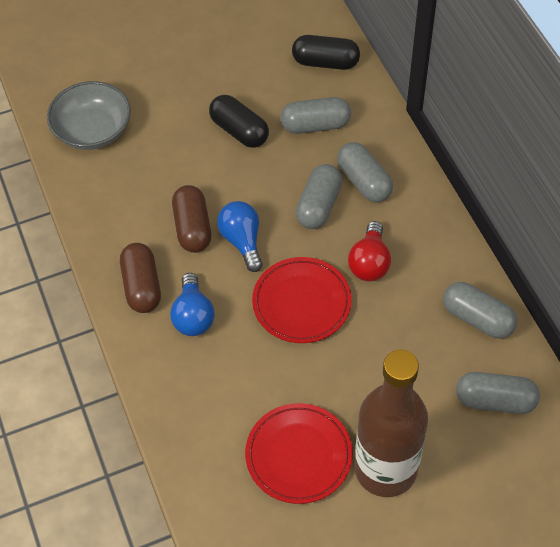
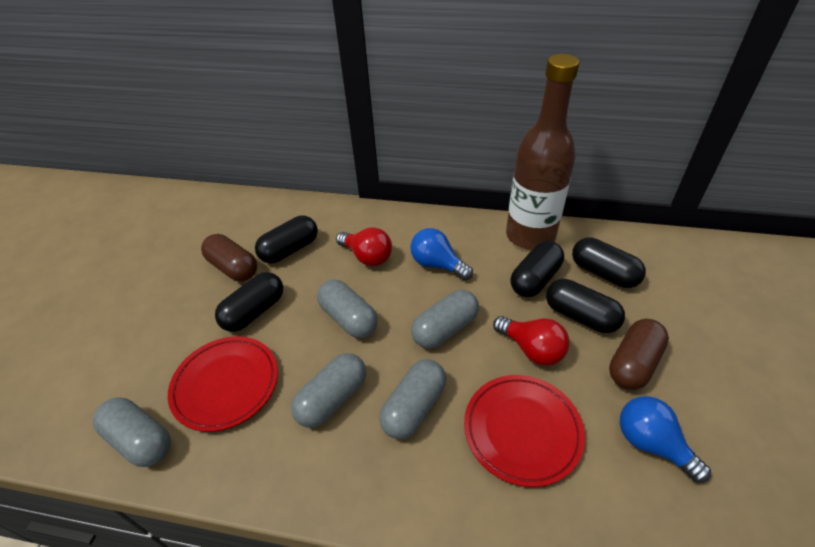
black capsule: 2 -> 5
grey bowl: 1 -> 0
red light bulb: 1 -> 2

